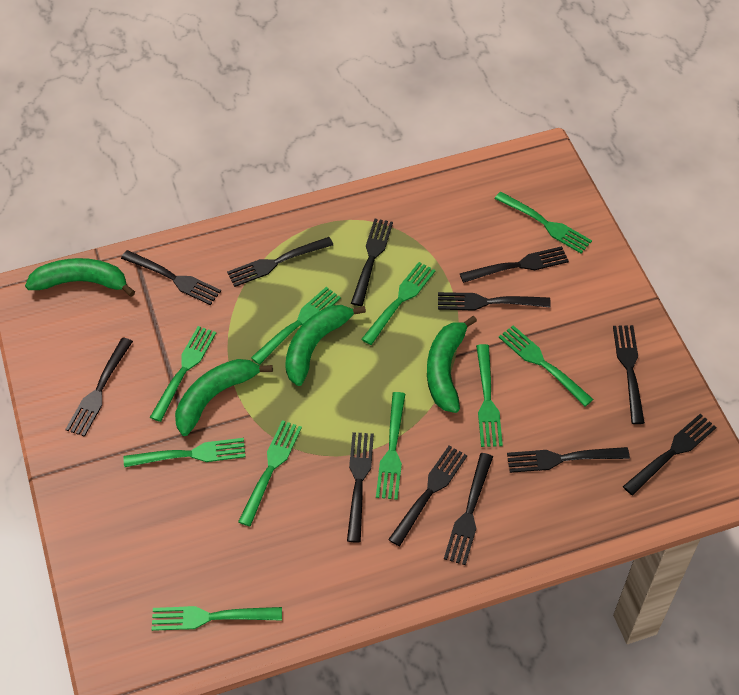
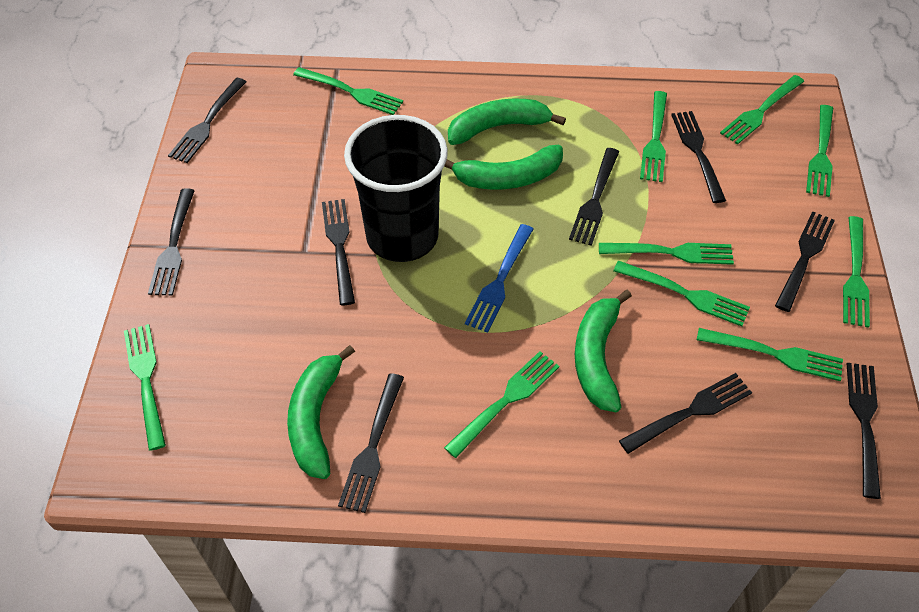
black cup: 0 -> 1
black fork: 12 -> 9
blue fork: 0 -> 1

